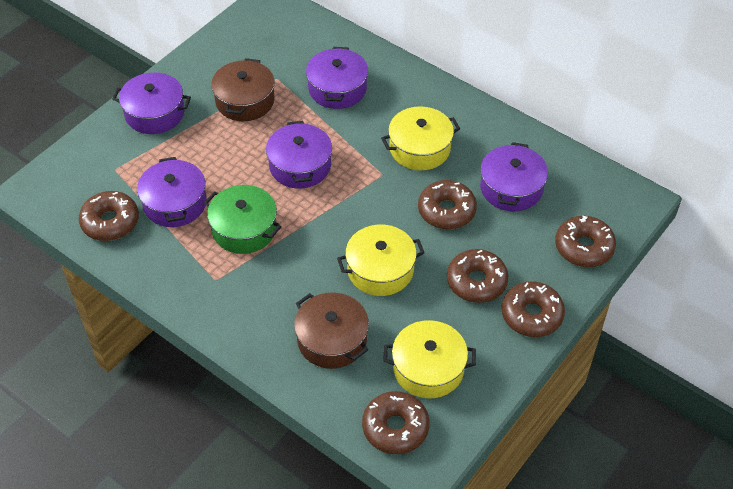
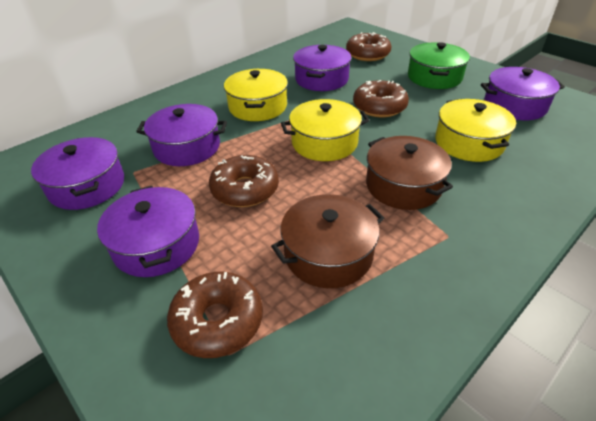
brown donut: 6 -> 4

